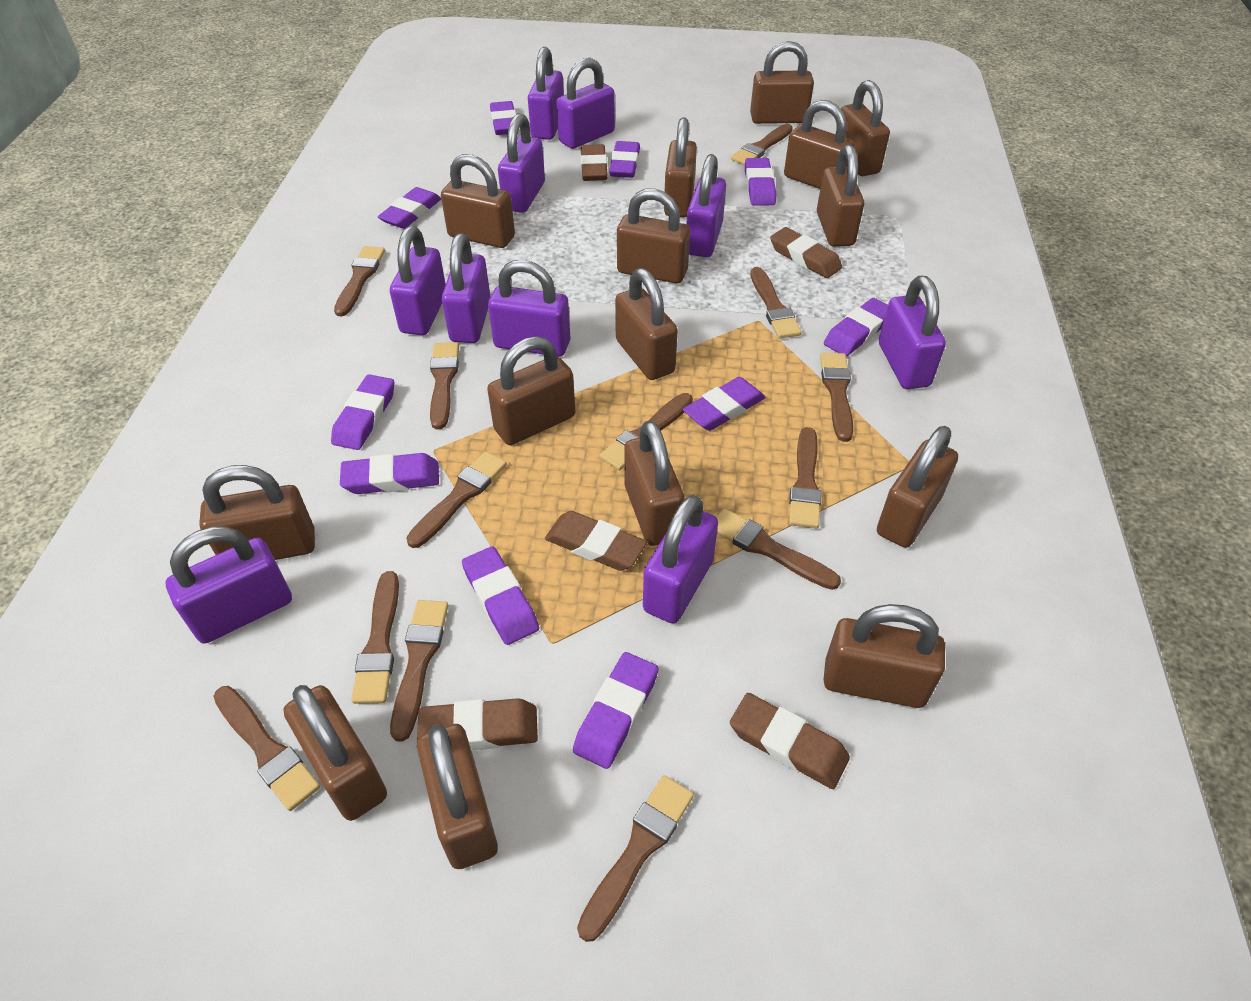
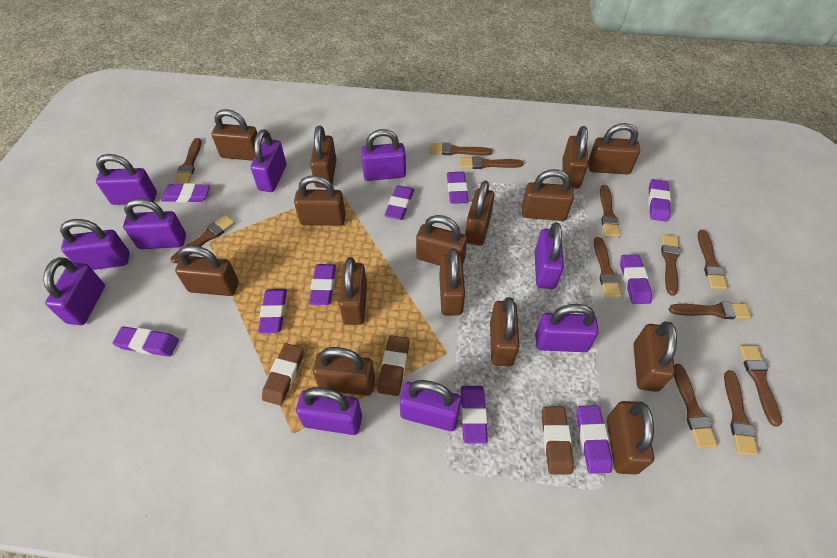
brown brush: 13 -> 12
brown eraser: 5 -> 3

